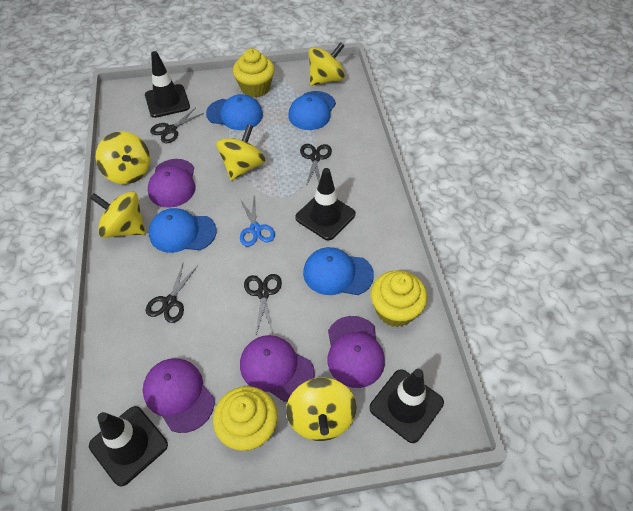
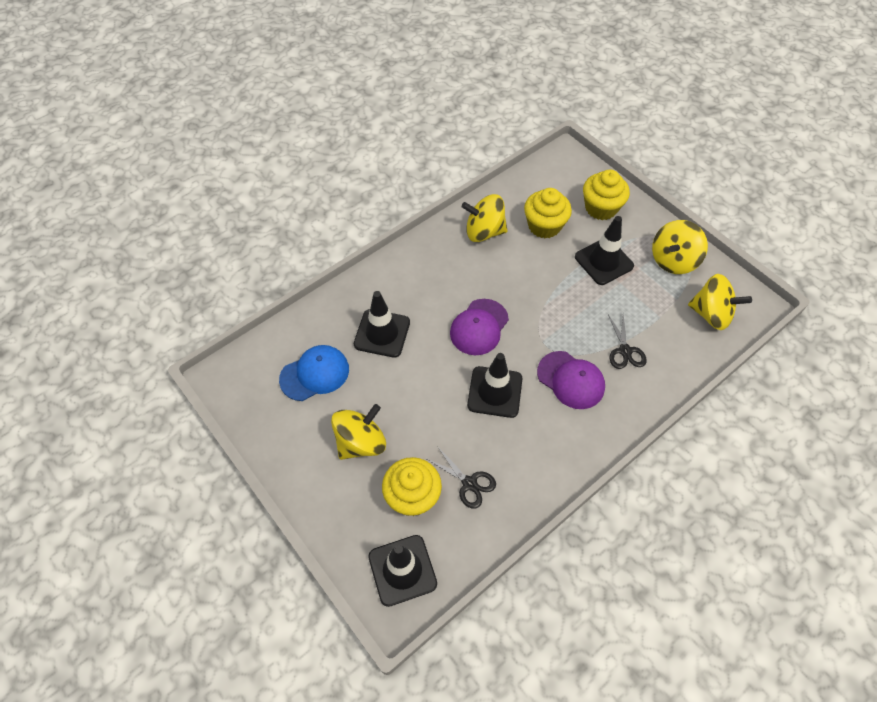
black scissors: 4 -> 2
blue cap: 4 -> 1
blue scissors: 1 -> 0
purple cap: 4 -> 2
yellow spinning top: 5 -> 4

